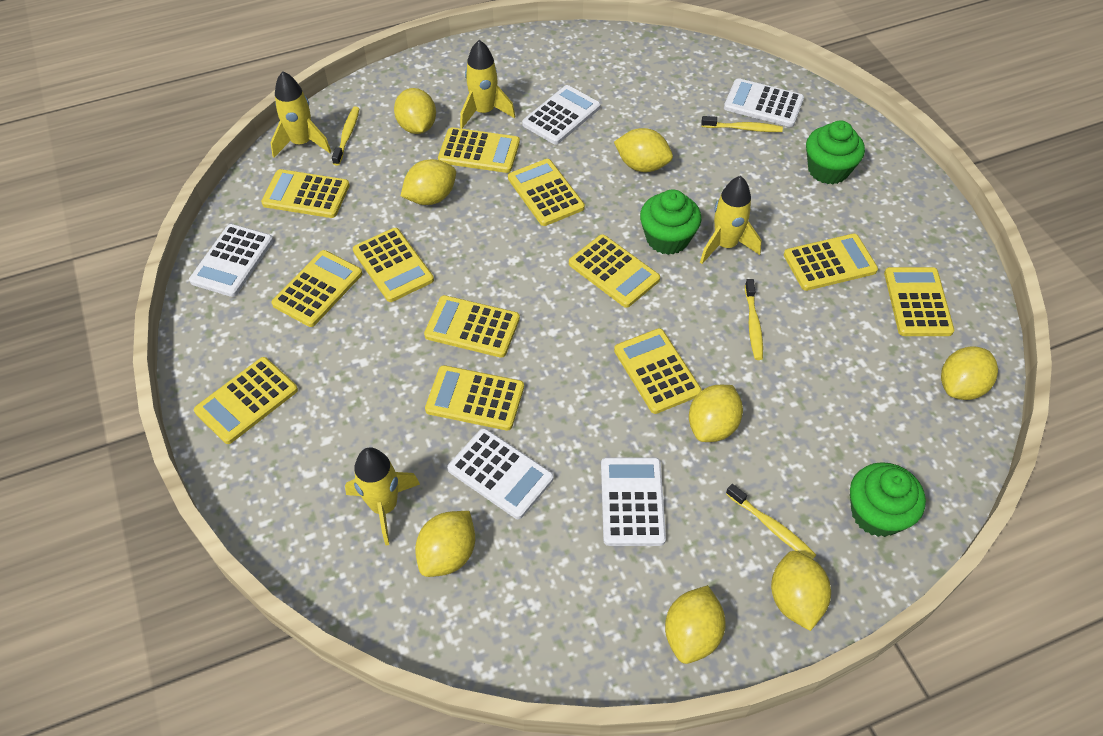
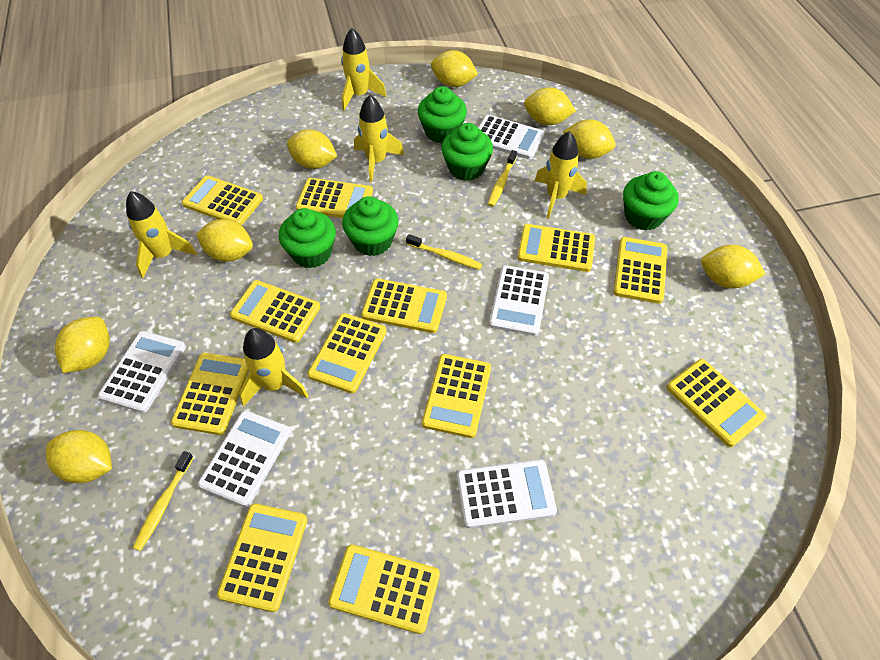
green cupcake: 3 -> 5
yellow rocket: 4 -> 5
yellow toothbrush: 4 -> 3

